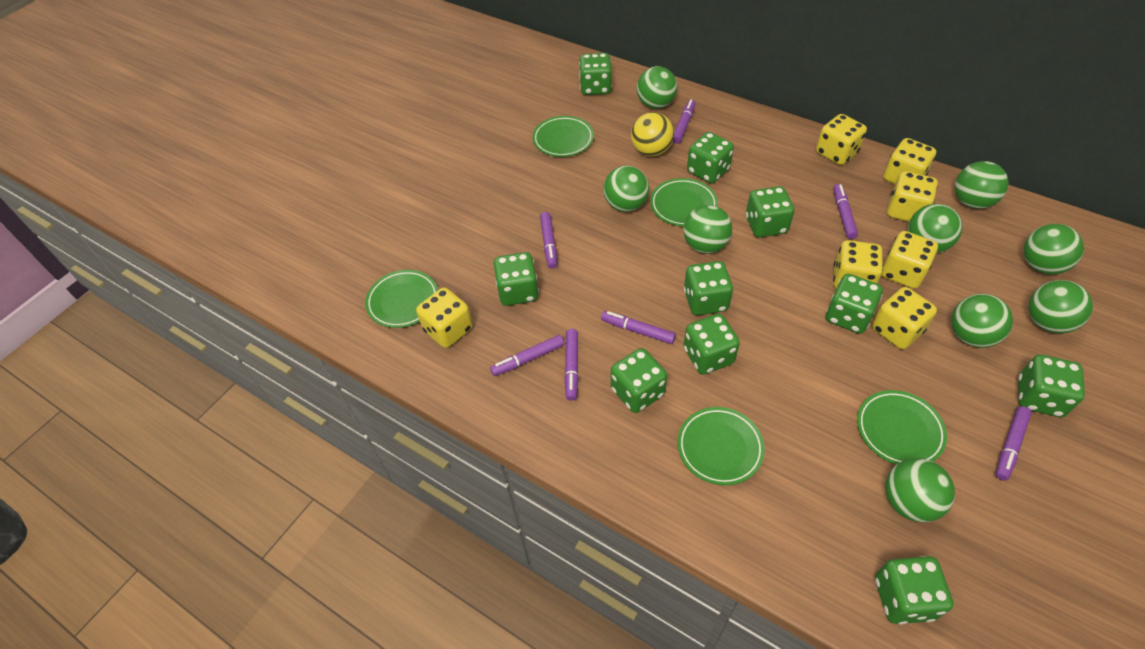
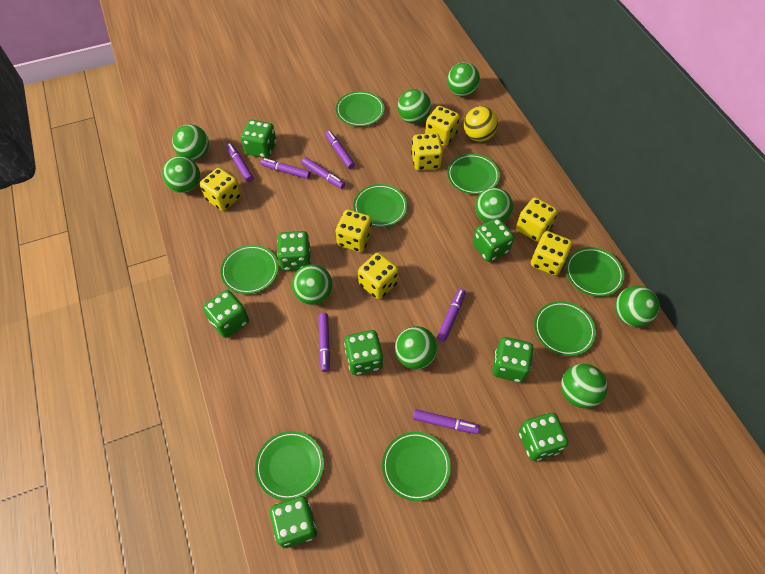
green dice: 10 -> 8
green plate: 5 -> 8

